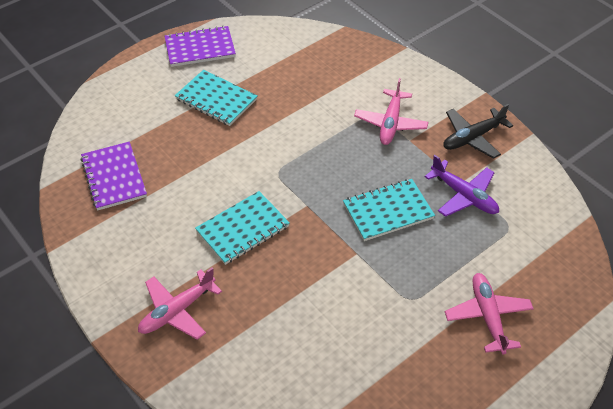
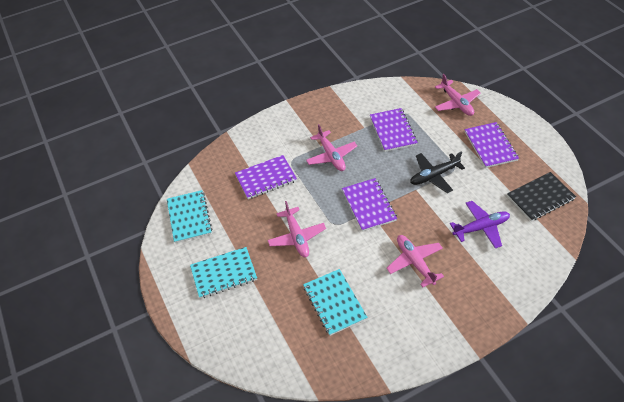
black notebook: 0 -> 1
pink plane: 3 -> 4
purple notebook: 2 -> 4

